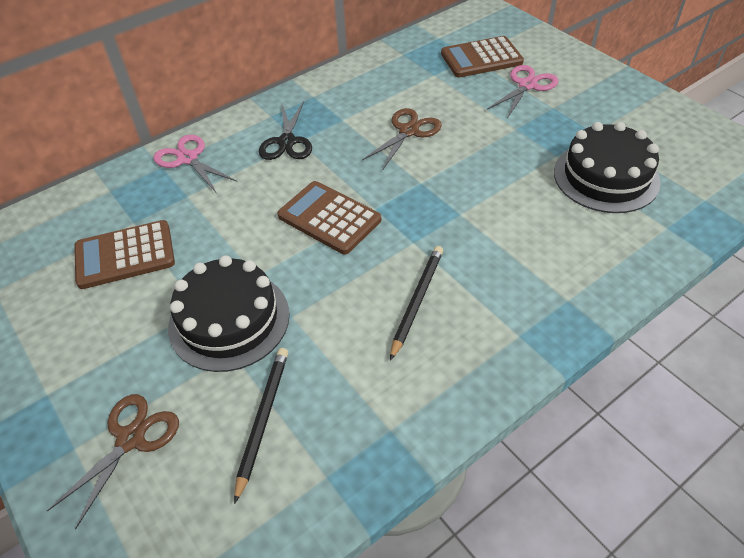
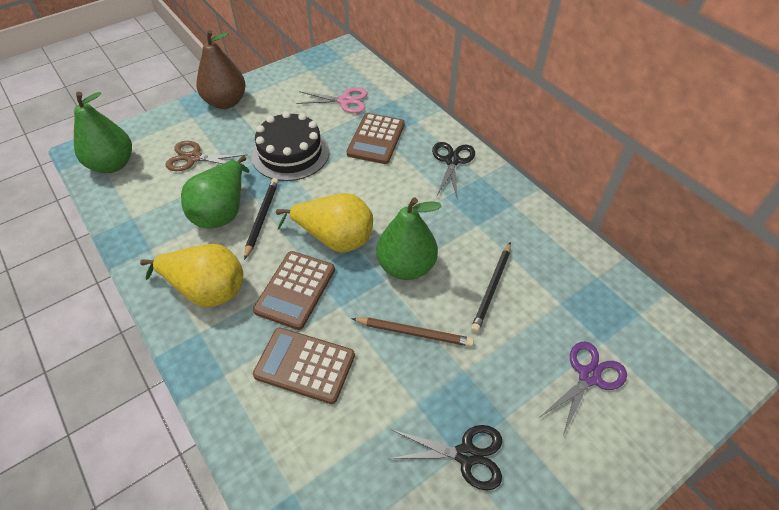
black cake: 2 -> 1
black scissors: 1 -> 2
brown pear: 0 -> 1
brown pencil: 0 -> 1
brown scissors: 2 -> 1
green pear: 0 -> 3
pink scissors: 2 -> 1
purple scissors: 0 -> 1
yellow pear: 0 -> 2

